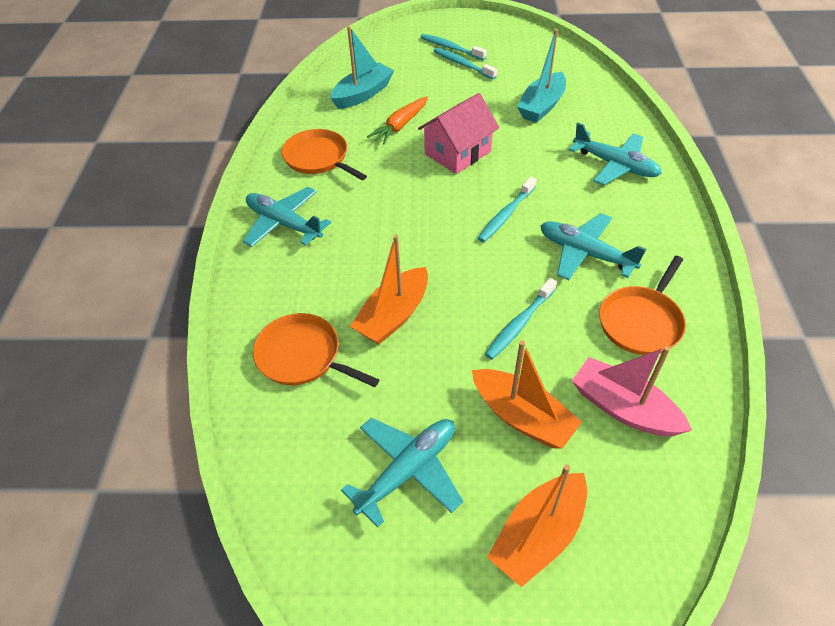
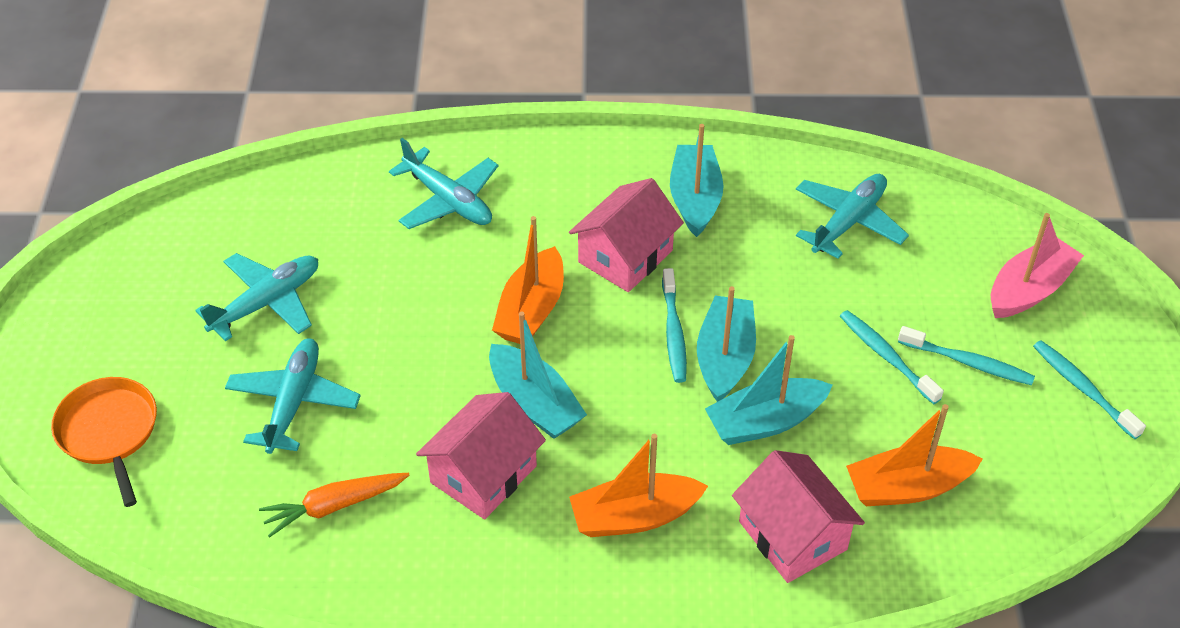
orange pan: 3 -> 1
pink house: 1 -> 3
turquoise boat: 2 -> 4

